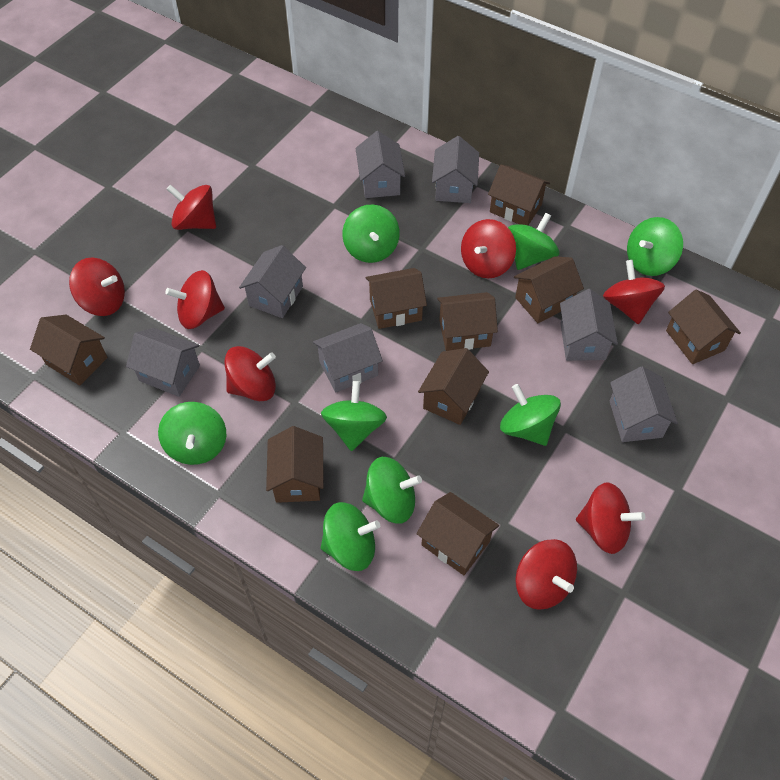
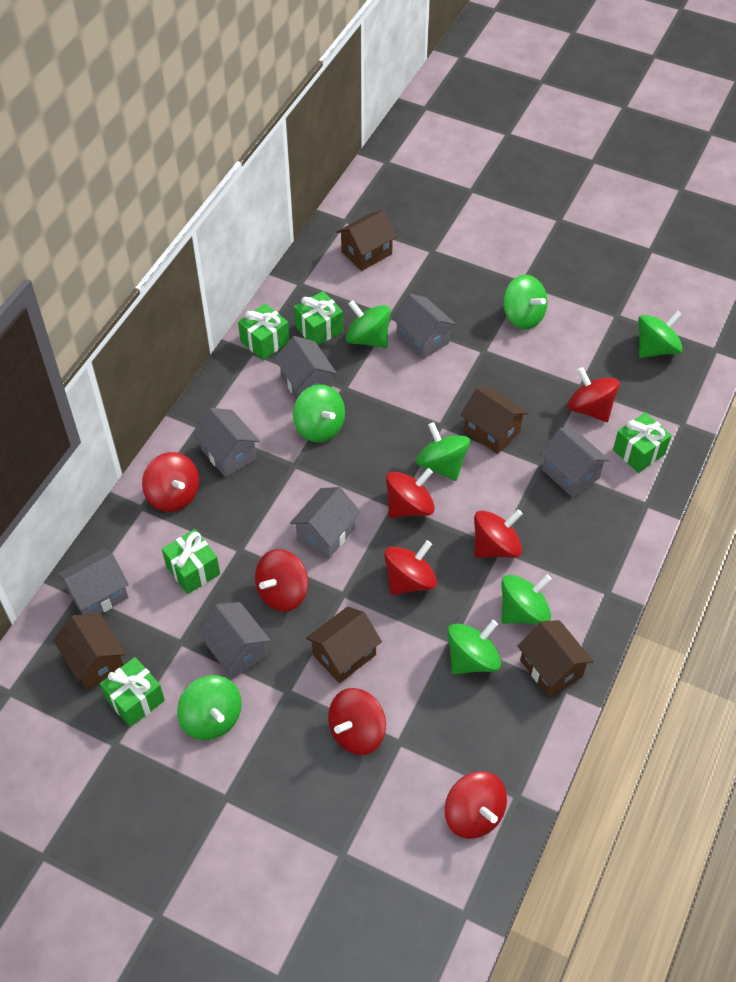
brown house: 9 -> 5
green gift: 0 -> 5

